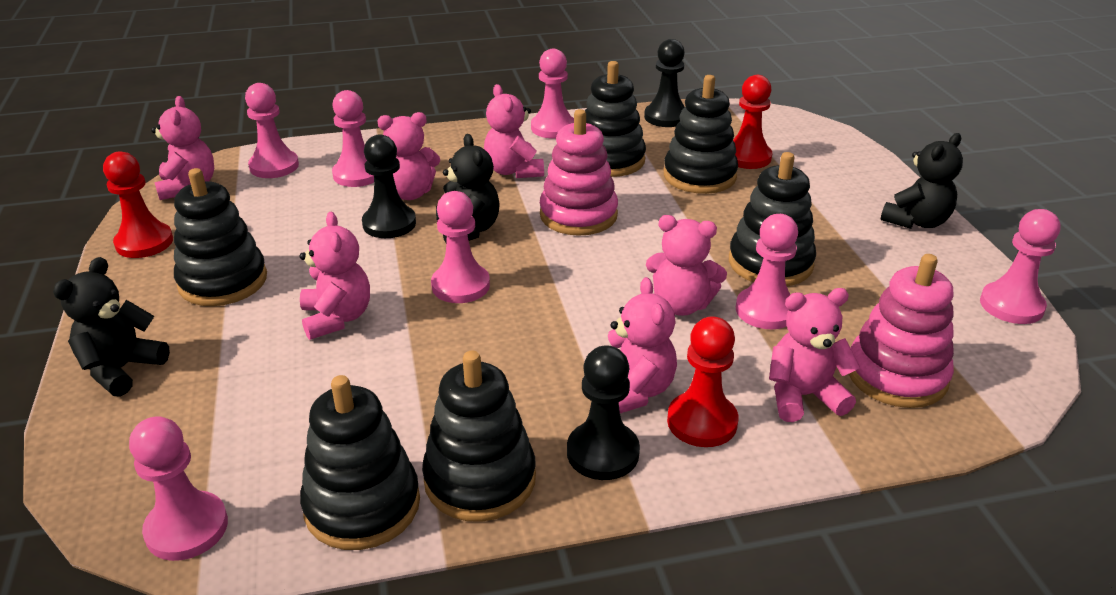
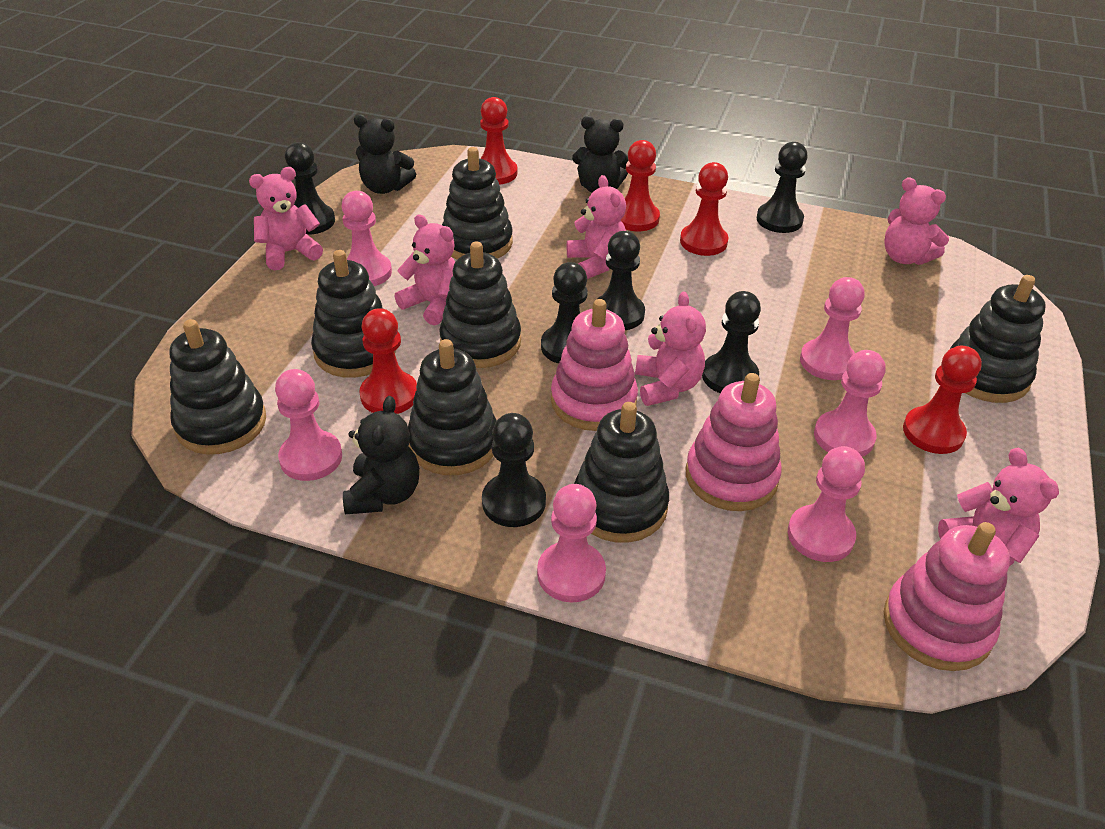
black pawn: 3 -> 6
black stacking toy: 6 -> 7
pink pawn: 7 -> 6
pink stacking toy: 2 -> 3
pink teddy bear: 7 -> 6
red pawn: 3 -> 5

